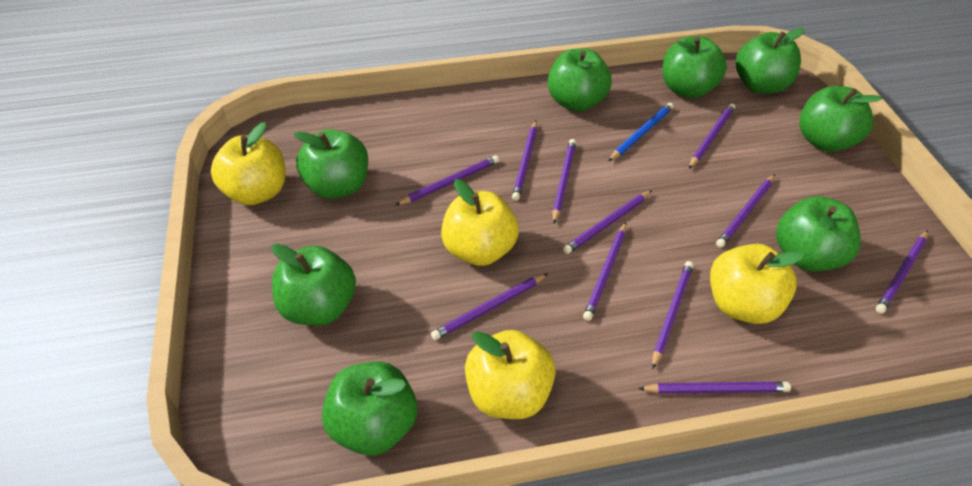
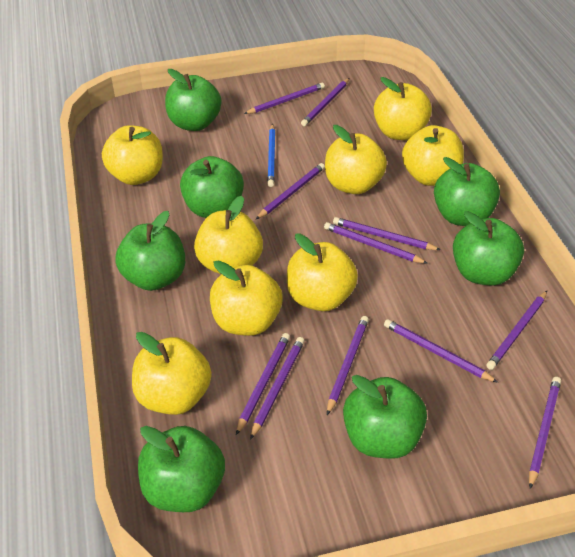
green apple: 8 -> 7
yellow apple: 4 -> 8

